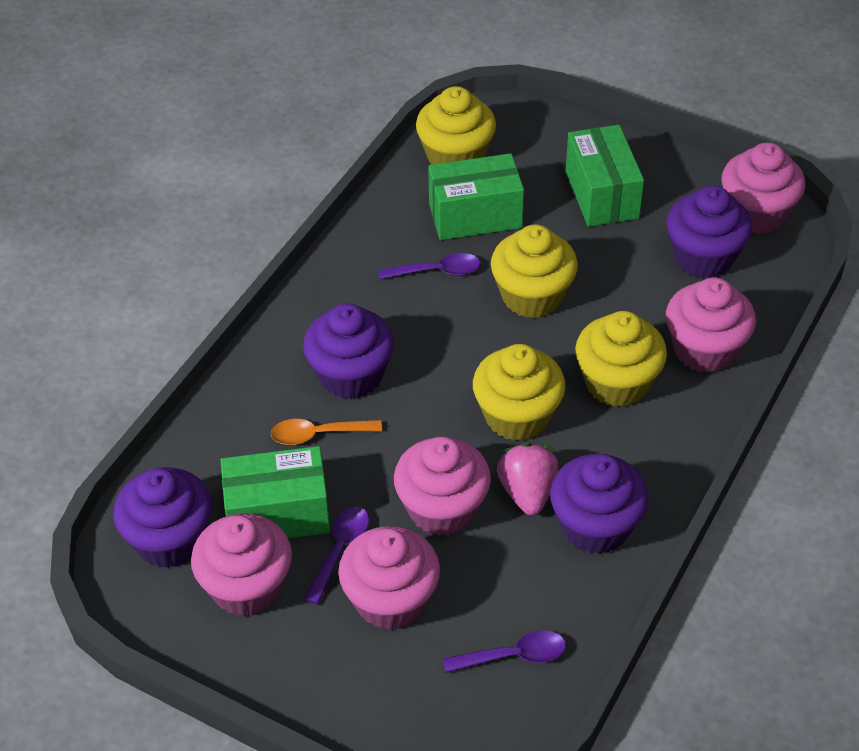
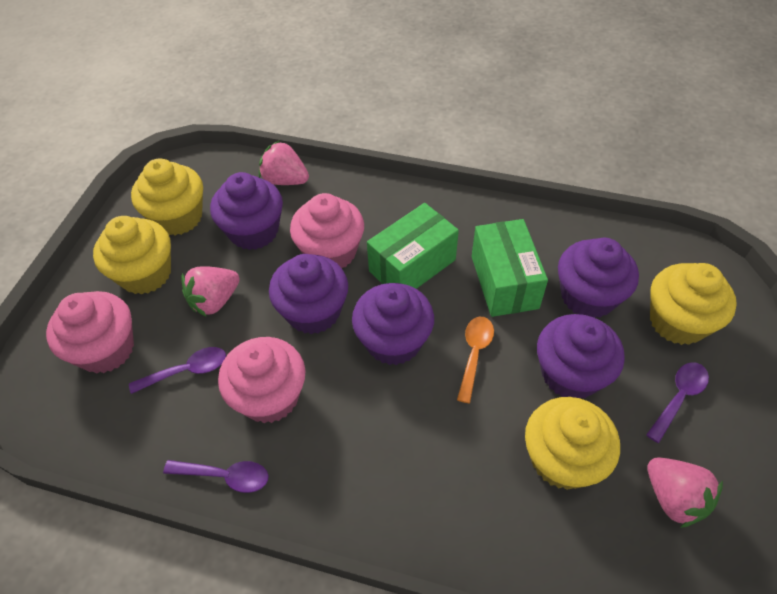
green box: 3 -> 2
pink cupcake: 5 -> 3
pink strawberry: 1 -> 3
purple cupcake: 4 -> 5

